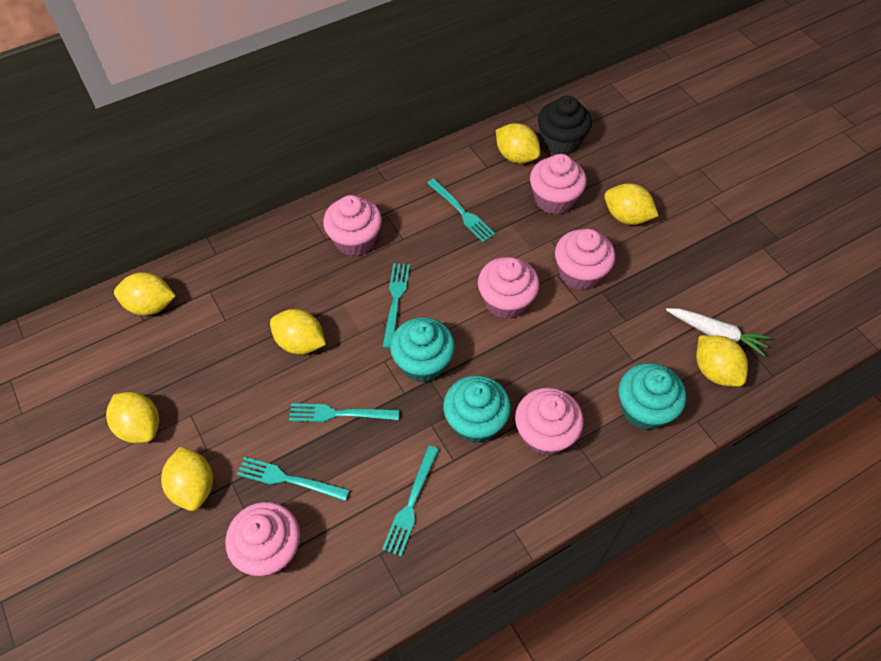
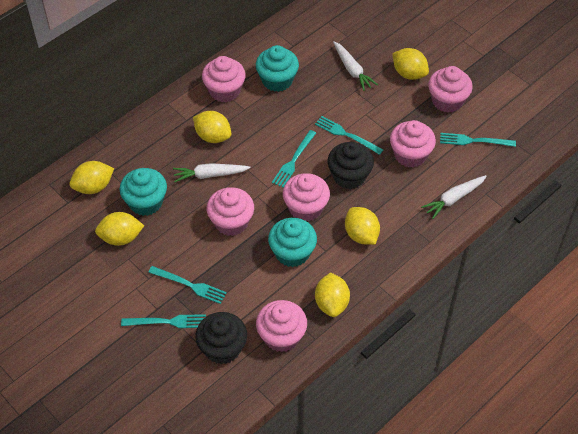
black cupcake: 1 -> 2
white carrot: 1 -> 3
yellow lemon: 7 -> 6

